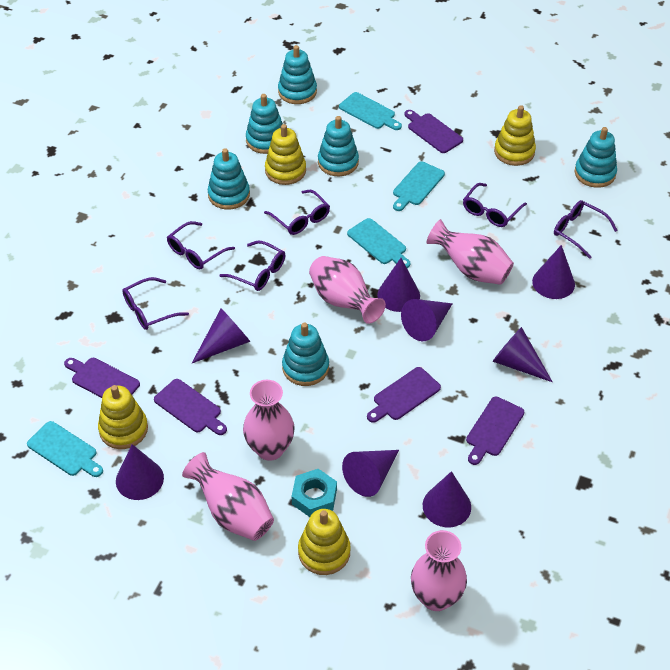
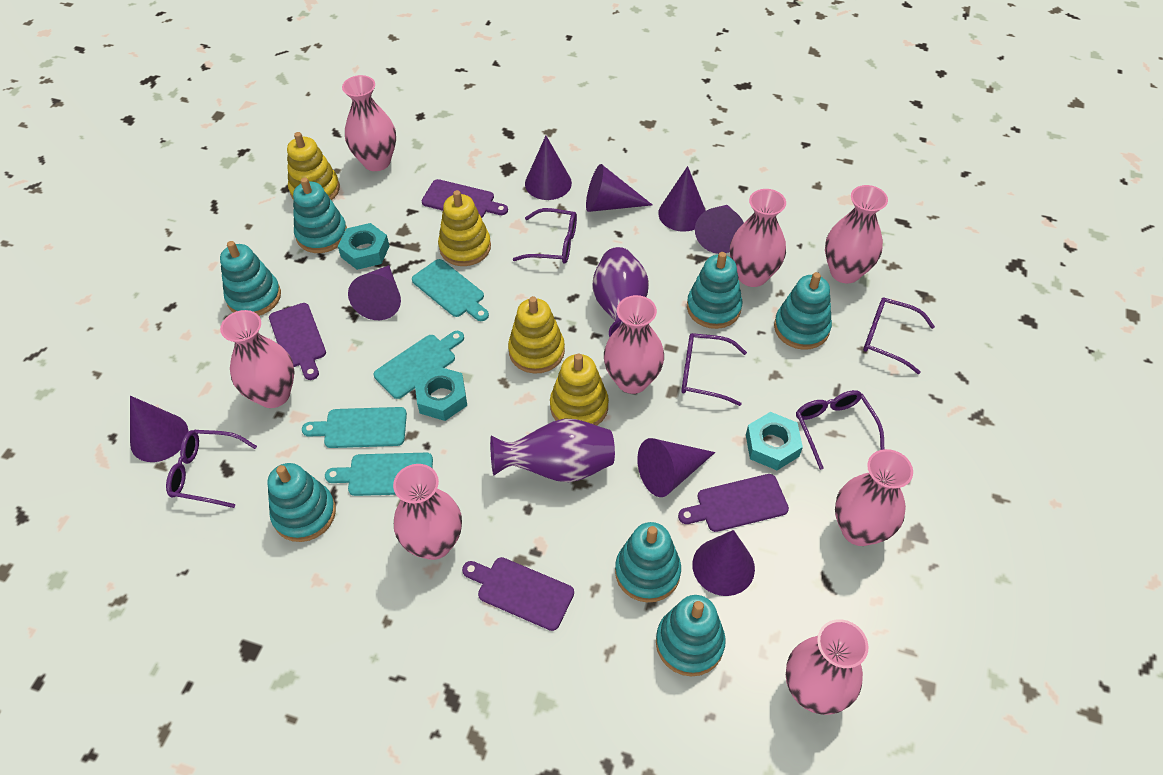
pink vase: 5 -> 8
purple cutting board: 5 -> 4
purple glasses: 6 -> 5
purple vase: 0 -> 2
turquoise nut: 1 -> 3
turquoise stacking toy: 6 -> 7

